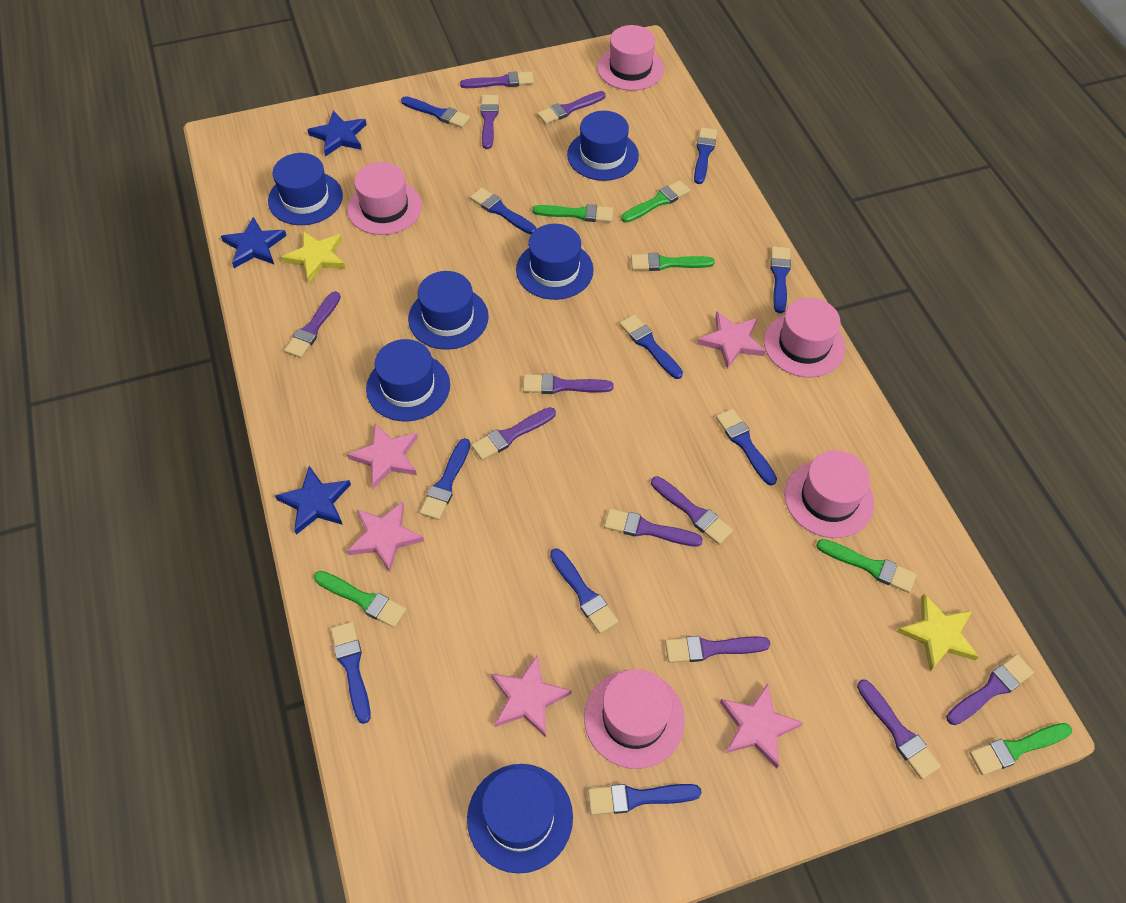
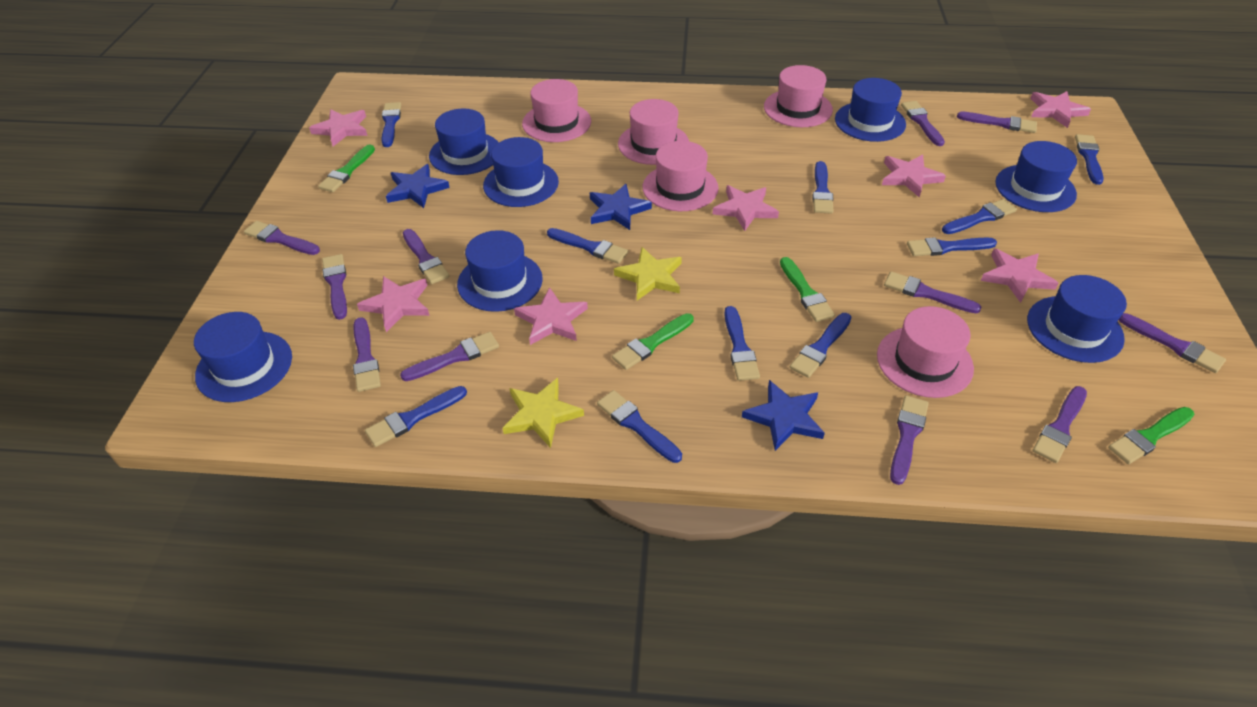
blue hat: 6 -> 7
green brush: 6 -> 4
pink star: 5 -> 7

